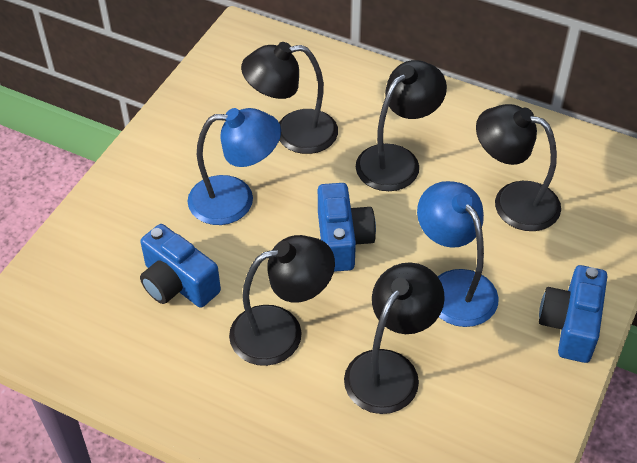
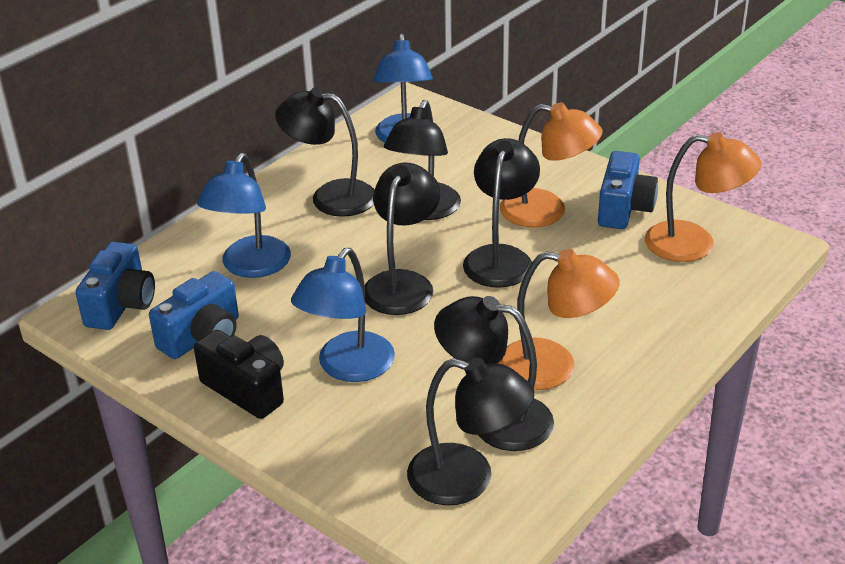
black camera: 0 -> 1
black lamp: 5 -> 6
blue lamp: 2 -> 3
orange lamp: 0 -> 3

